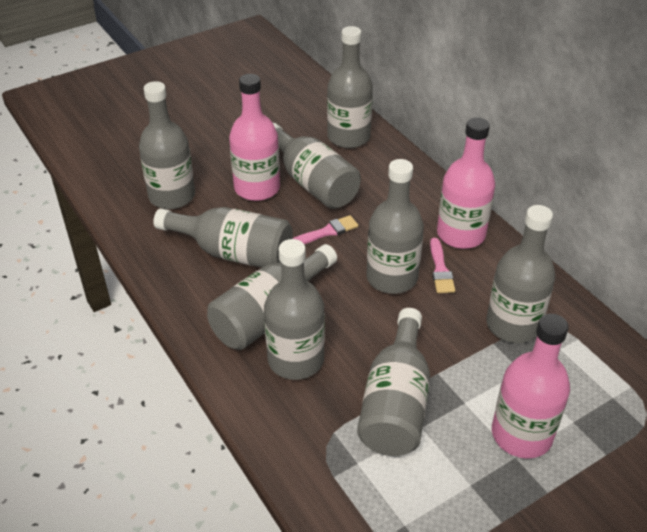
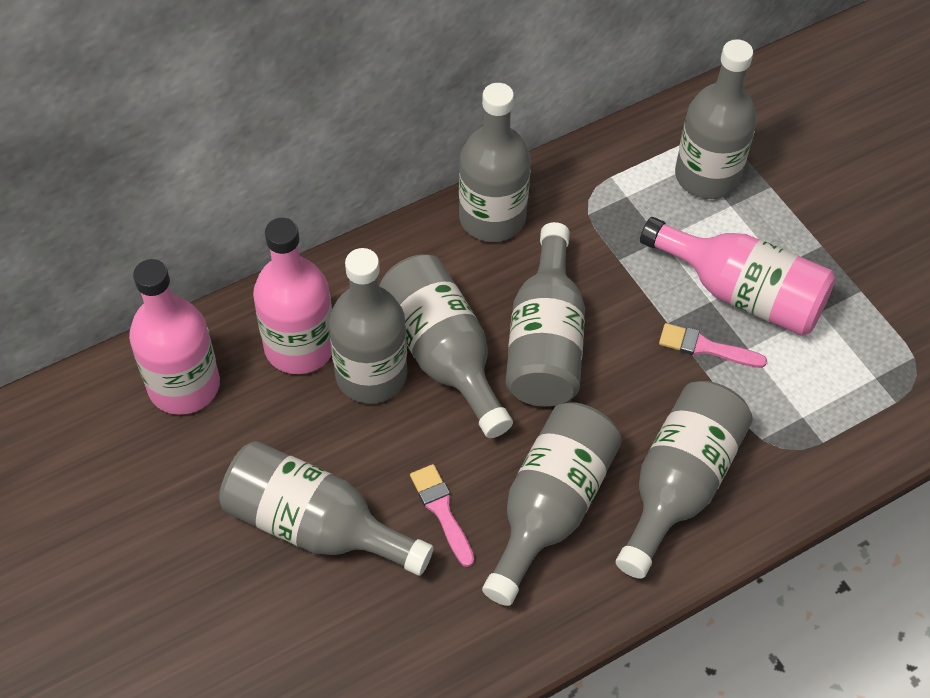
grey bottle: 9 -> 8

